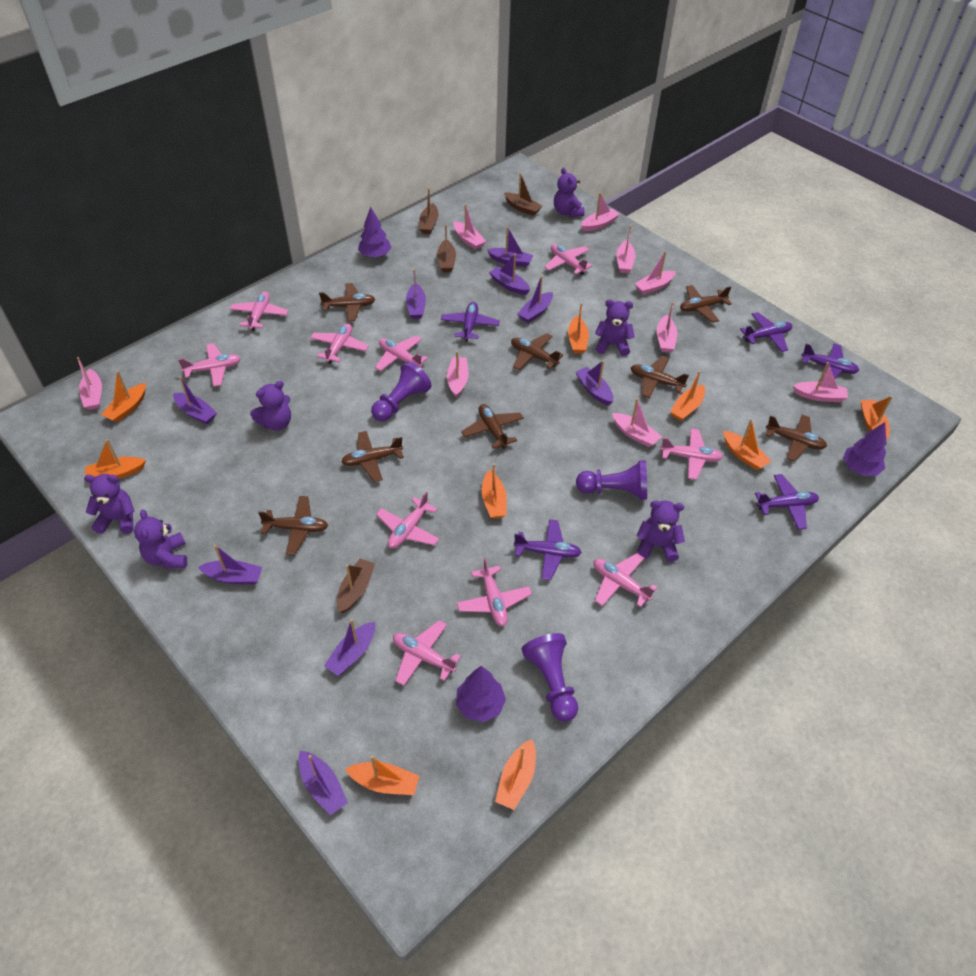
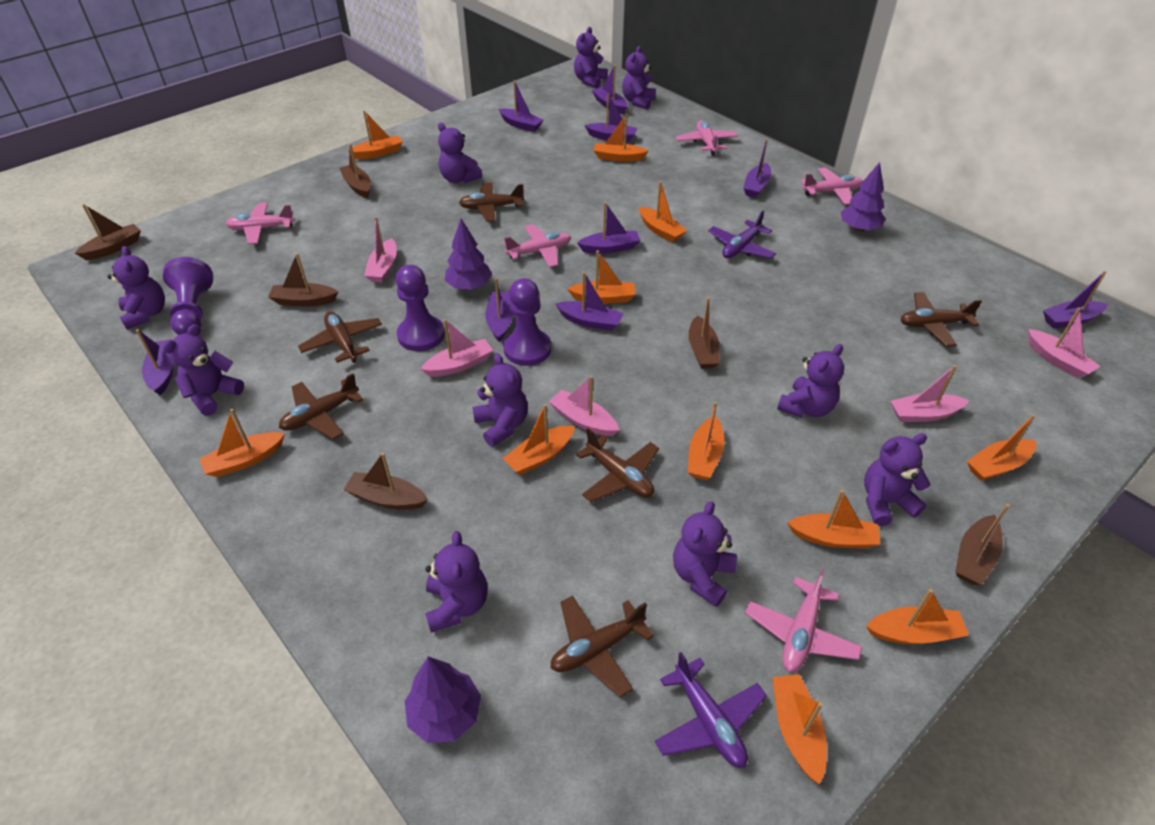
brown boat: 4 -> 6
brown plane: 8 -> 6
orange boat: 9 -> 11
pink boat: 9 -> 5
pink plane: 10 -> 5
purple plane: 5 -> 2
purple teddy bear: 6 -> 10

